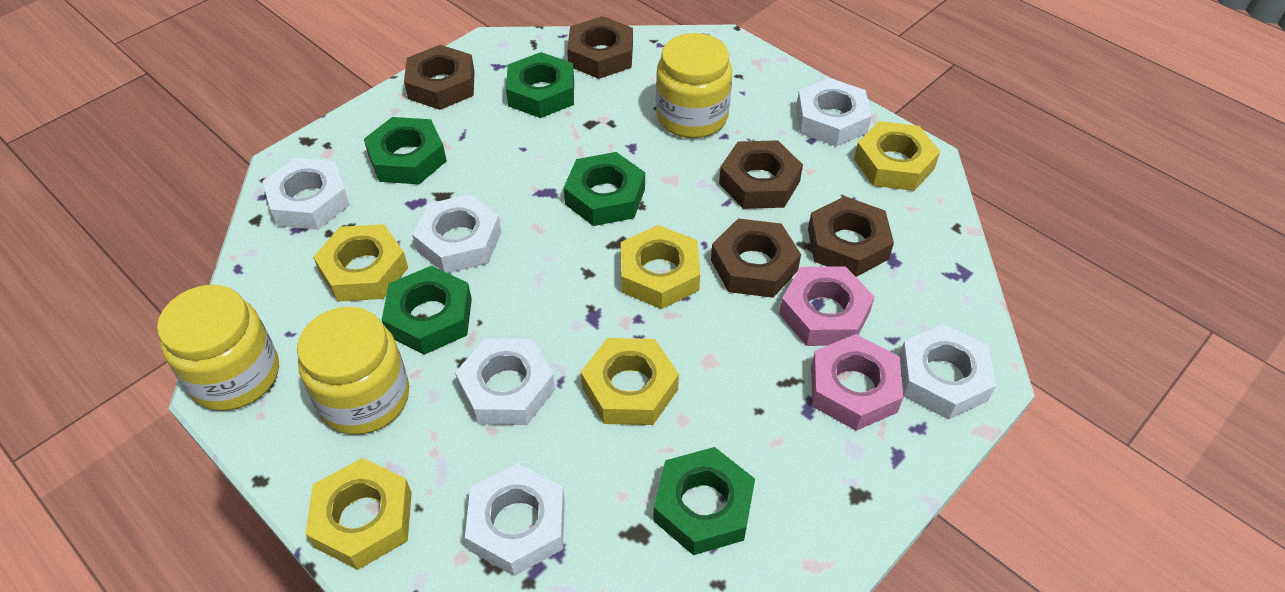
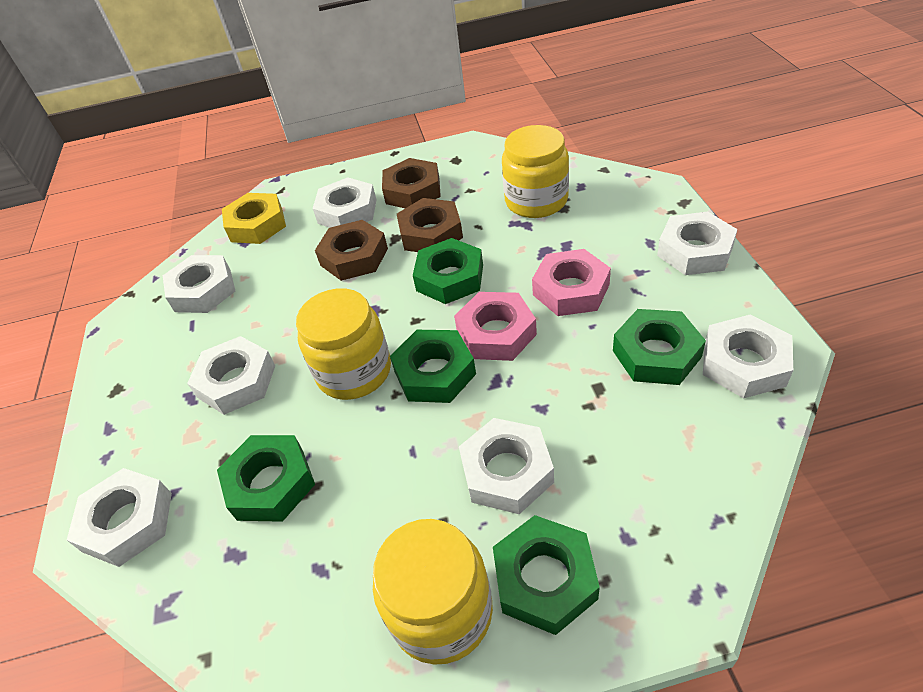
brown nut: 5 -> 3
white nut: 6 -> 7
yellow nut: 5 -> 1

